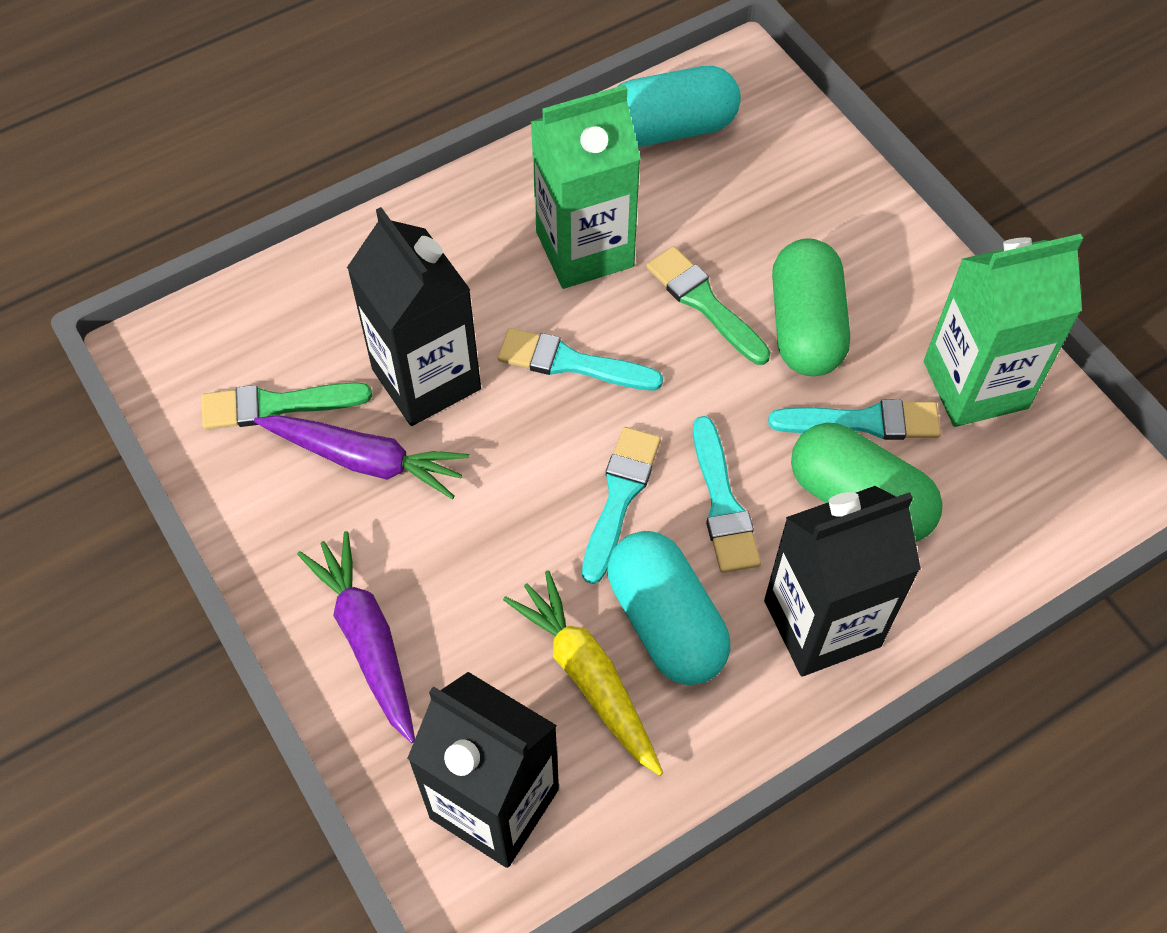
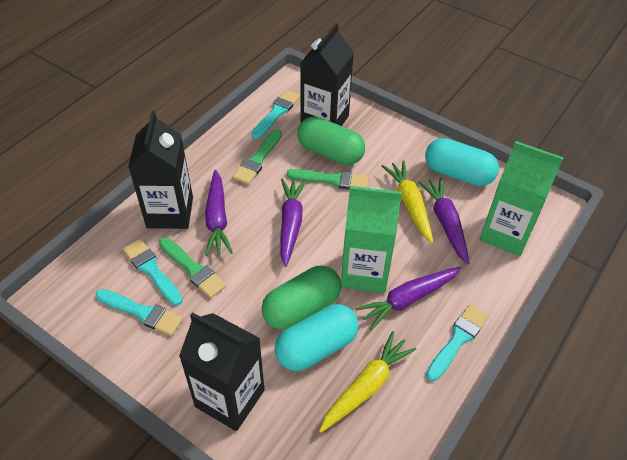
green brush: 2 -> 3
purple carrot: 2 -> 4
yellow carrot: 1 -> 2

